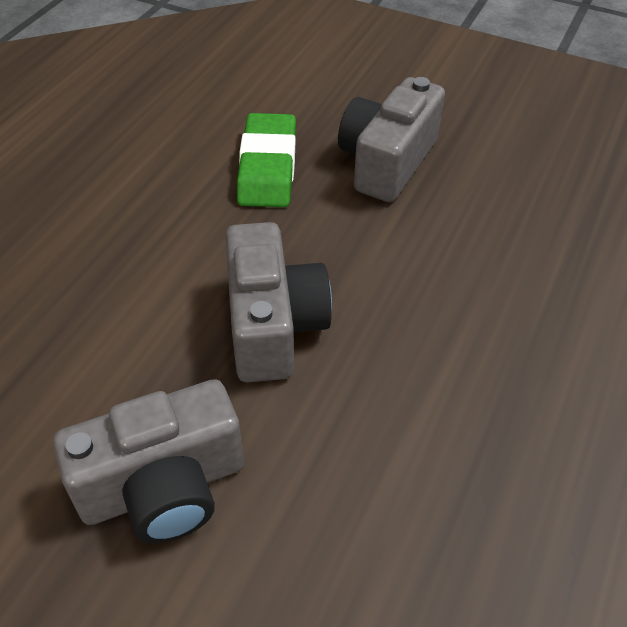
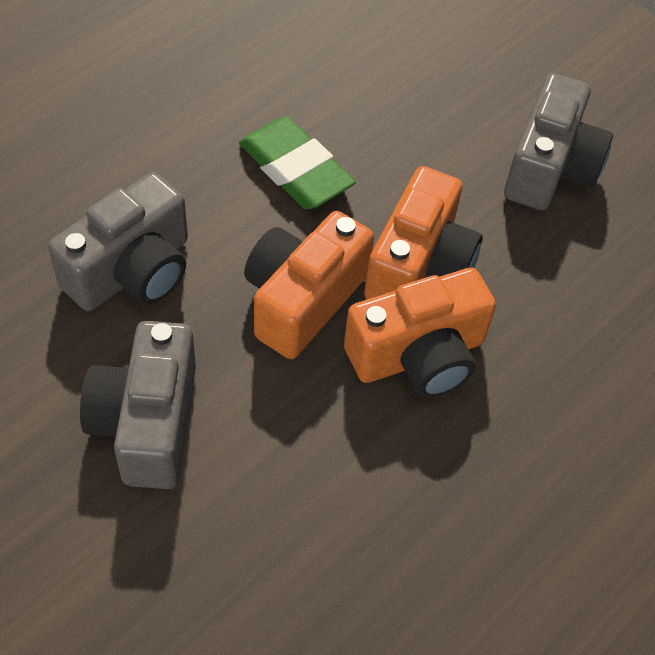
orange camera: 0 -> 3

